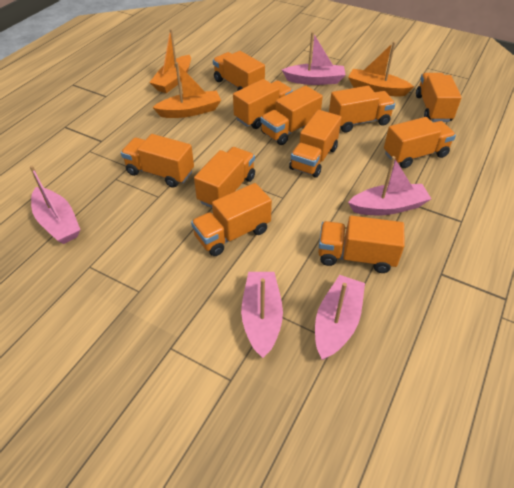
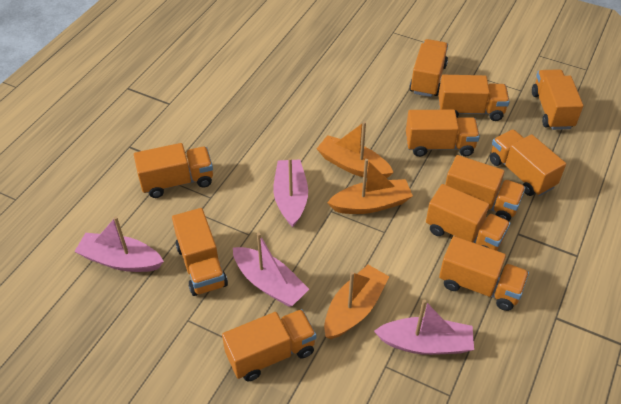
pink boat: 5 -> 4

